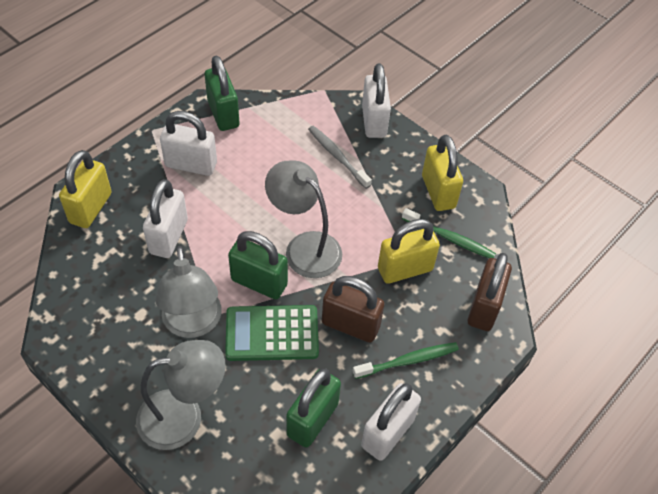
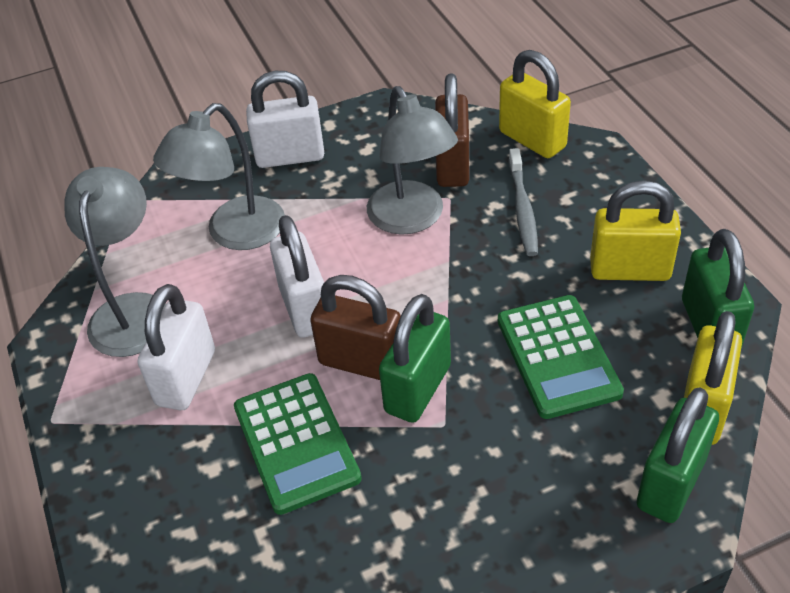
green calculator: 1 -> 2
green toothbrush: 2 -> 0
white padlock: 4 -> 3

